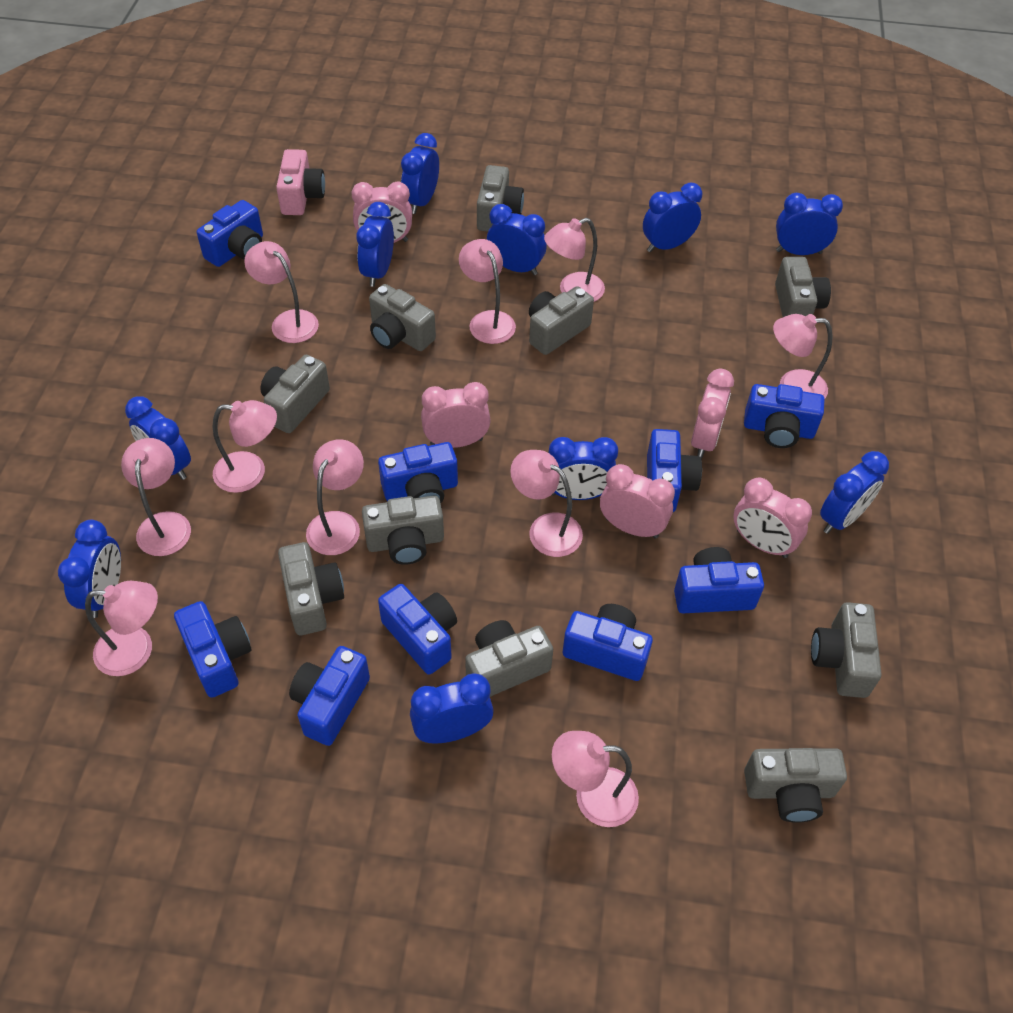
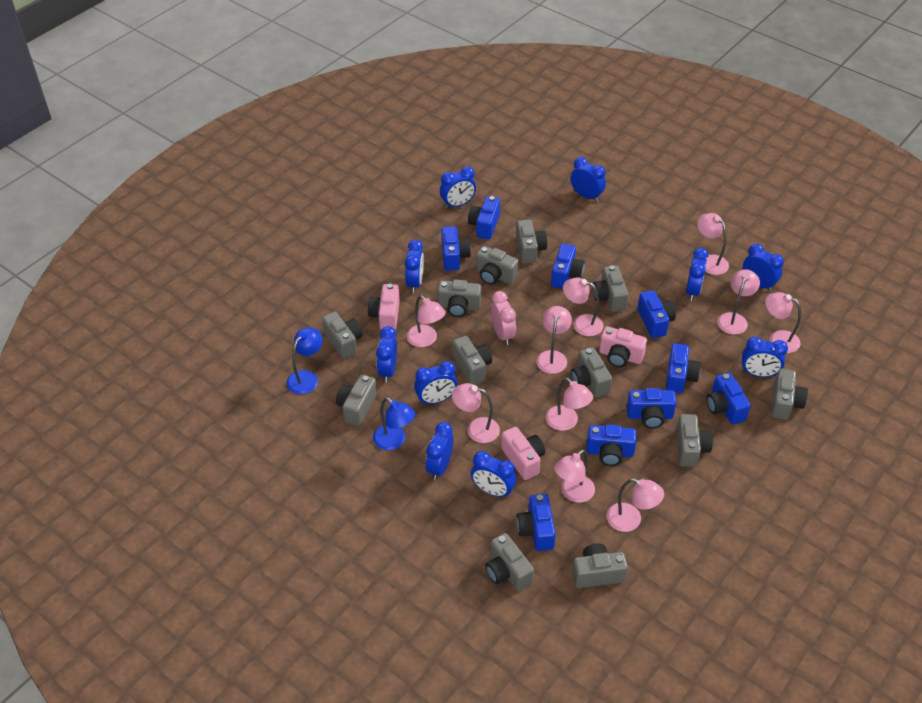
blue lamp: 0 -> 2
grey camera: 10 -> 12
pink camera: 1 -> 3
pink clock: 5 -> 1

